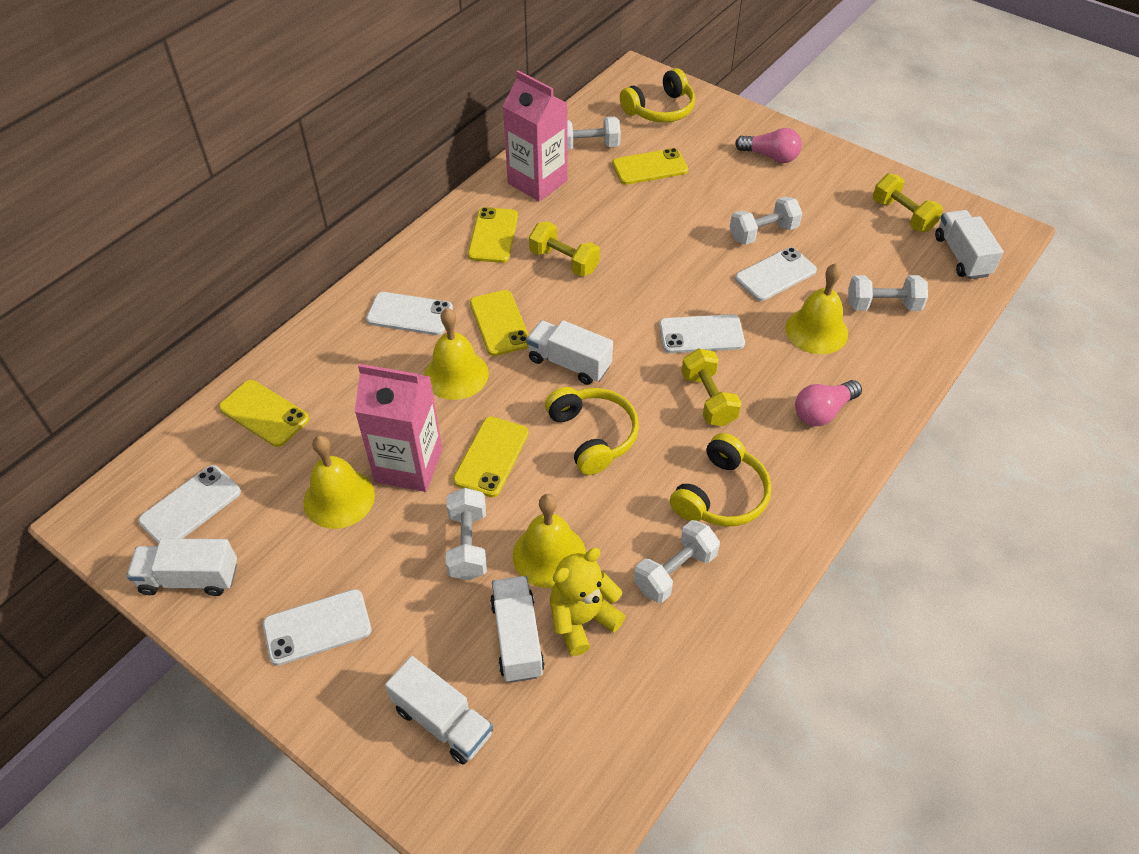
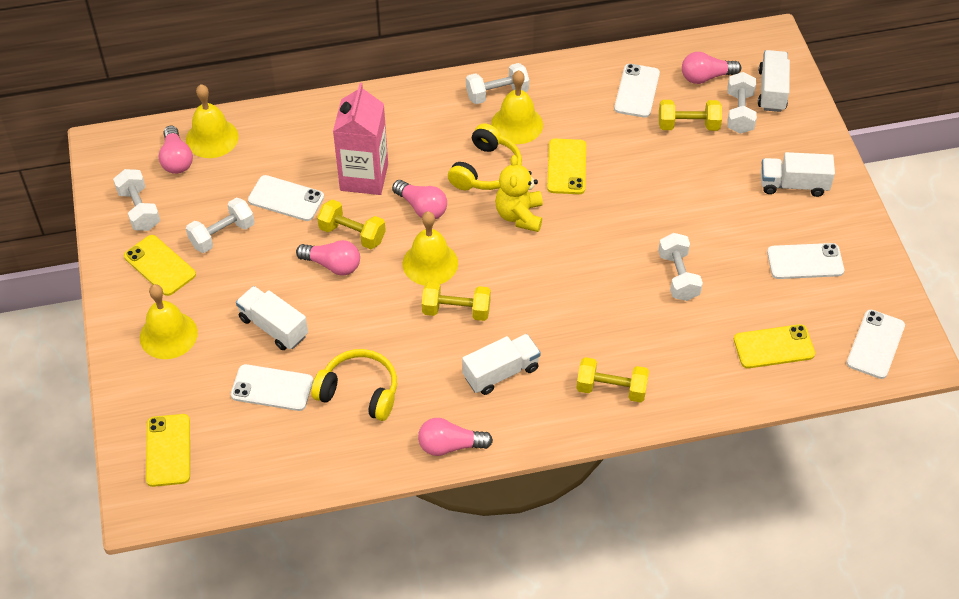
pink carton: 2 -> 1
pink light bulb: 2 -> 5
white truck: 5 -> 4
yellow dumbbell: 3 -> 4
yellow headphones: 3 -> 2
yellow phone: 5 -> 4

